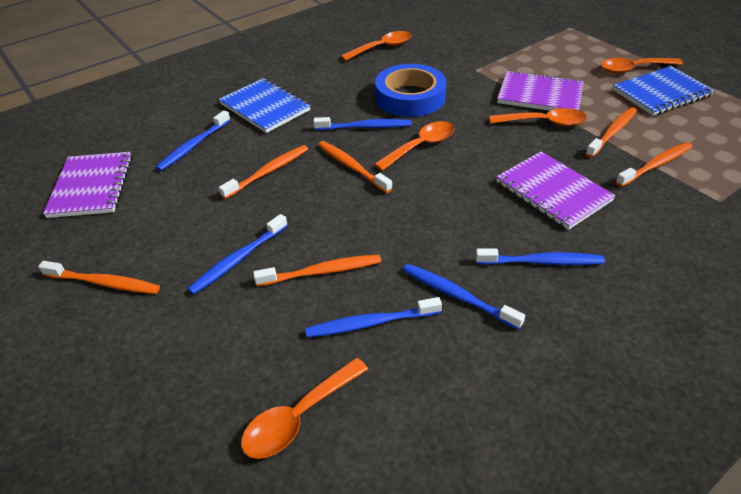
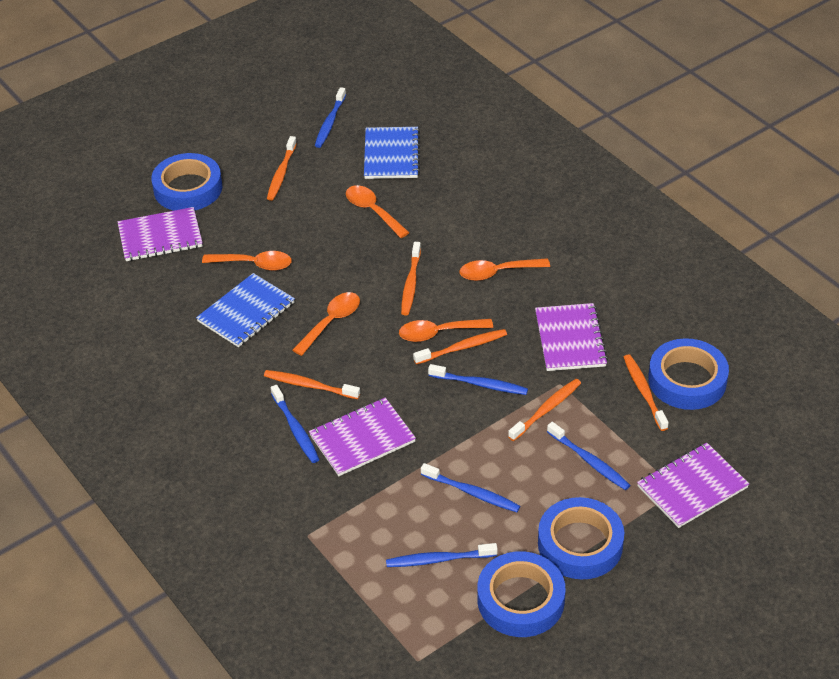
blue tape: 1 -> 4
purple notebook: 3 -> 4

